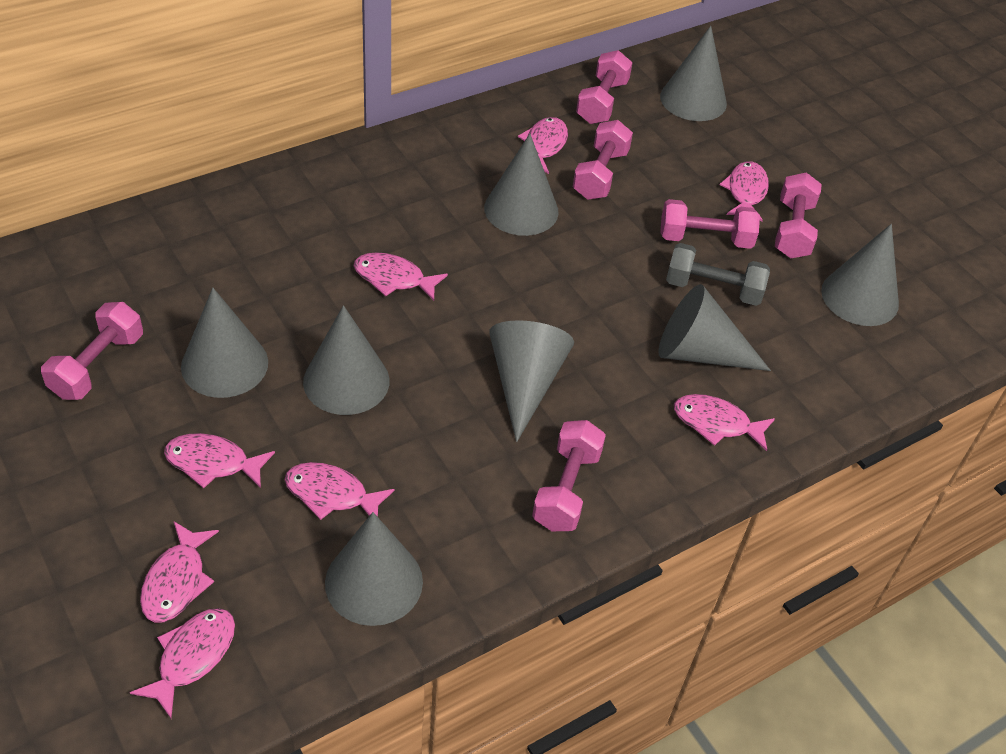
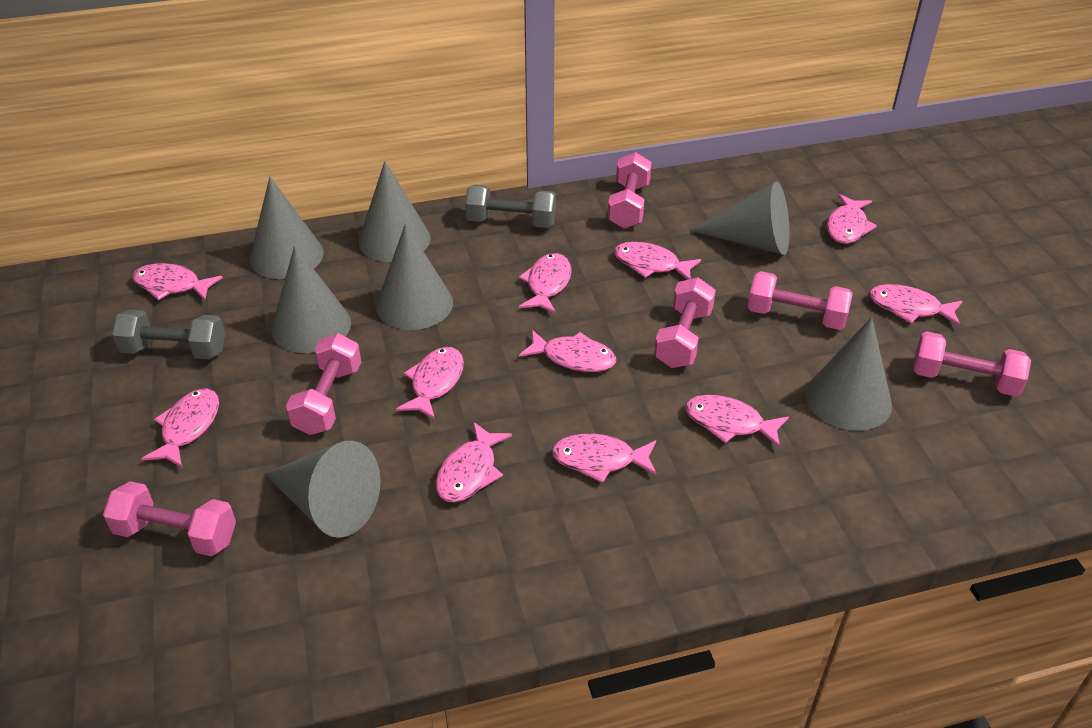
grey cone: 8 -> 7
grey dumbbell: 1 -> 2
pink fish: 8 -> 11

